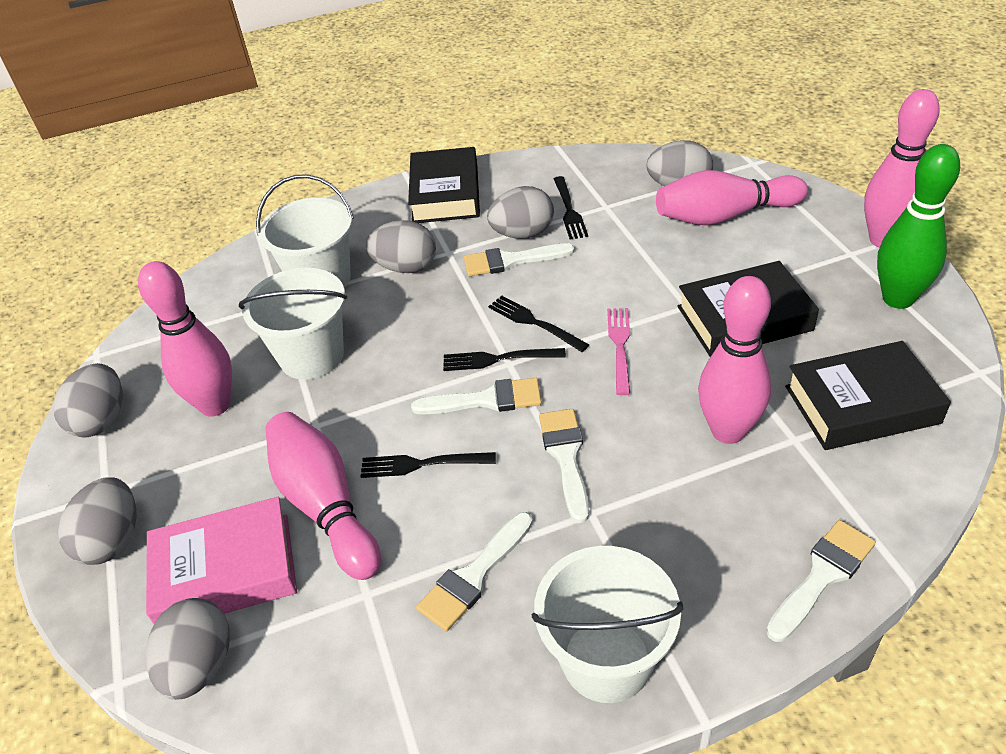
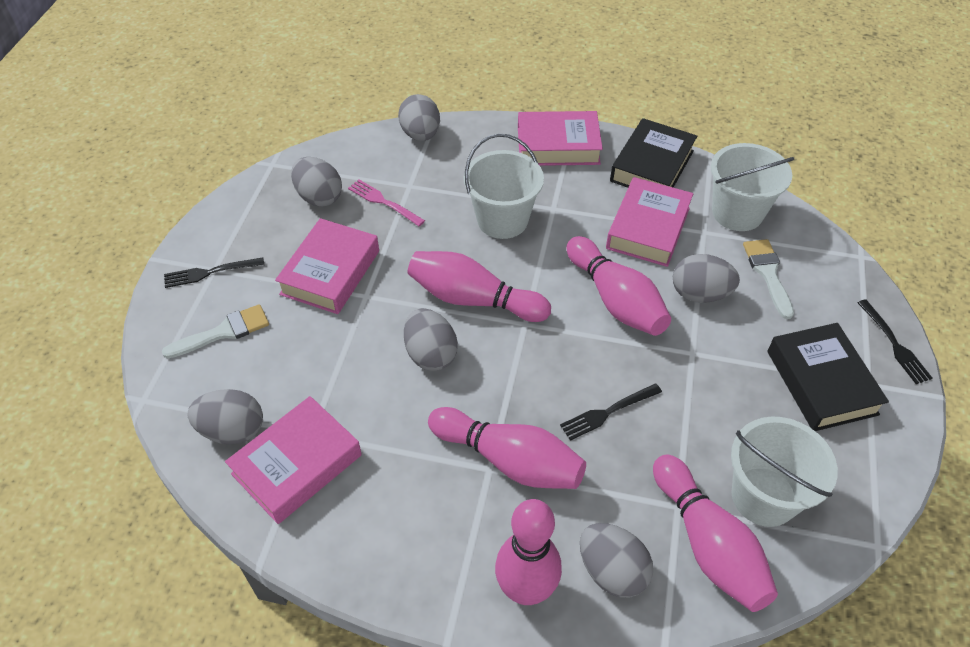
black book: 3 -> 2
black fork: 4 -> 3
green bowling pin: 1 -> 0
pink book: 1 -> 4
white brush: 5 -> 2

